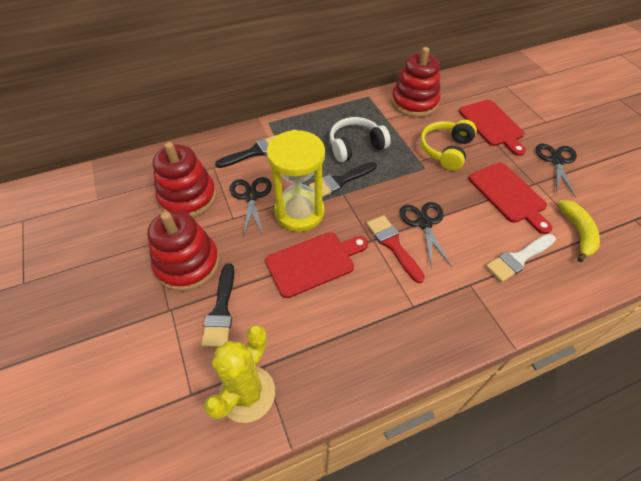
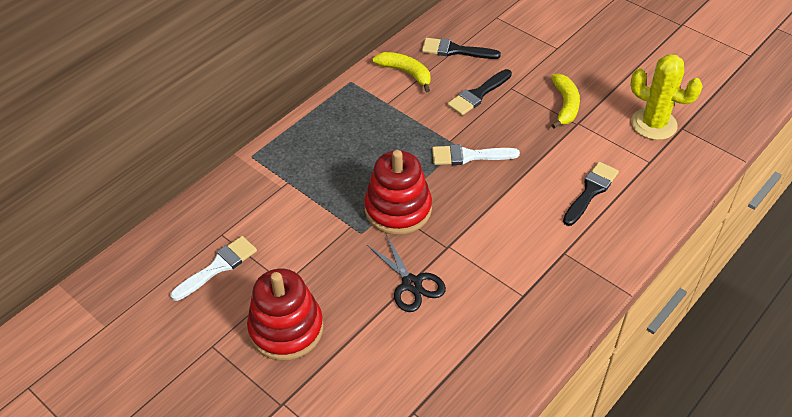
black scissors: 3 -> 1
red brush: 1 -> 0
red cutting board: 3 -> 0
red stacking toy: 3 -> 2
white brush: 1 -> 2
white headphones: 1 -> 0
yellow banana: 1 -> 2
yellow headphones: 1 -> 0
yellow hourglass: 1 -> 0

